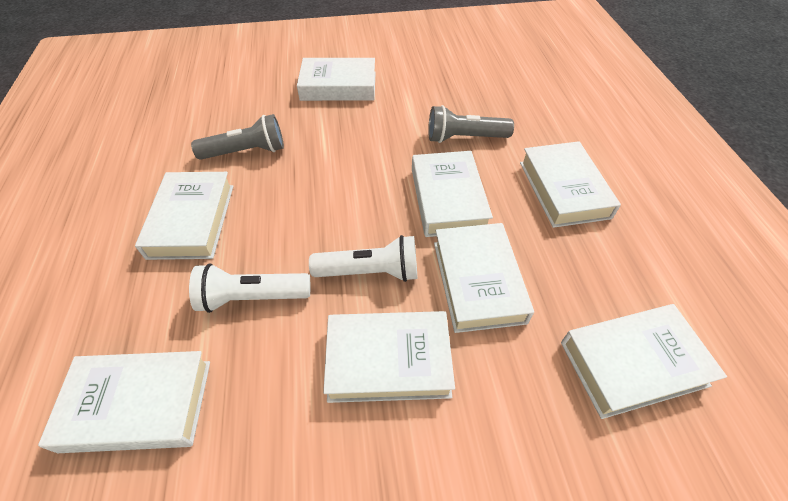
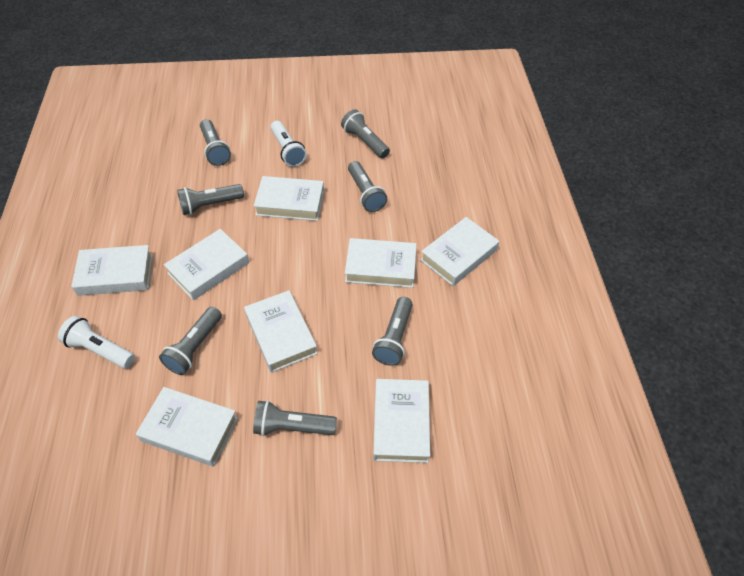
grey flashlight: 2 -> 7

